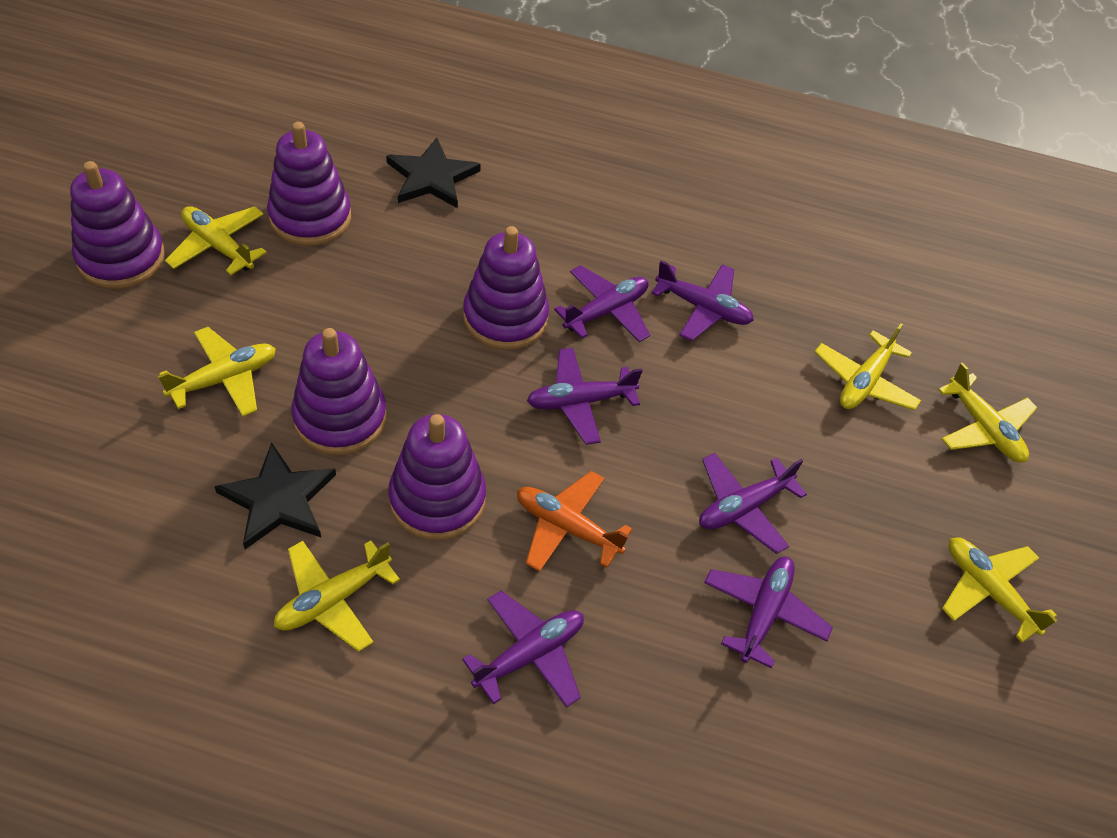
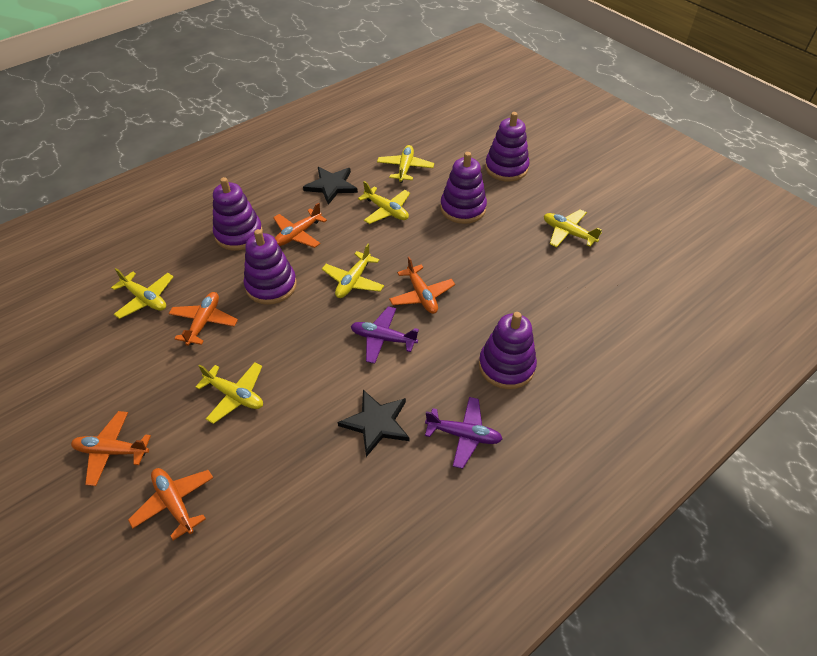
orange plane: 1 -> 5
purple plane: 6 -> 2

